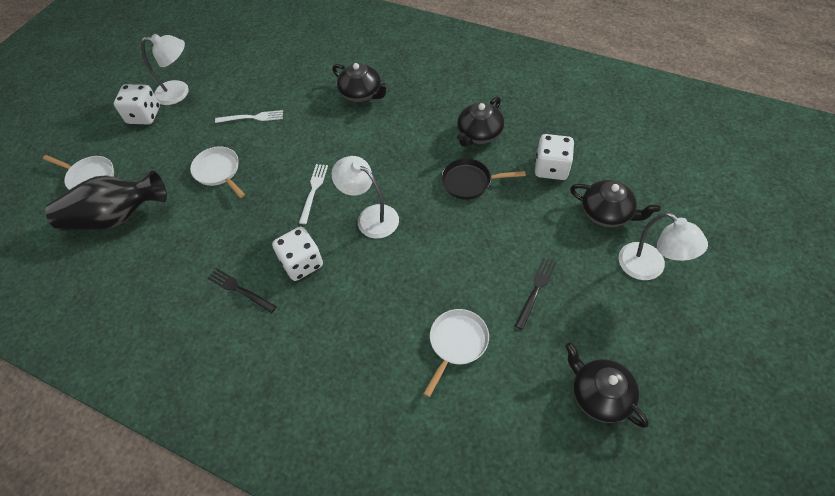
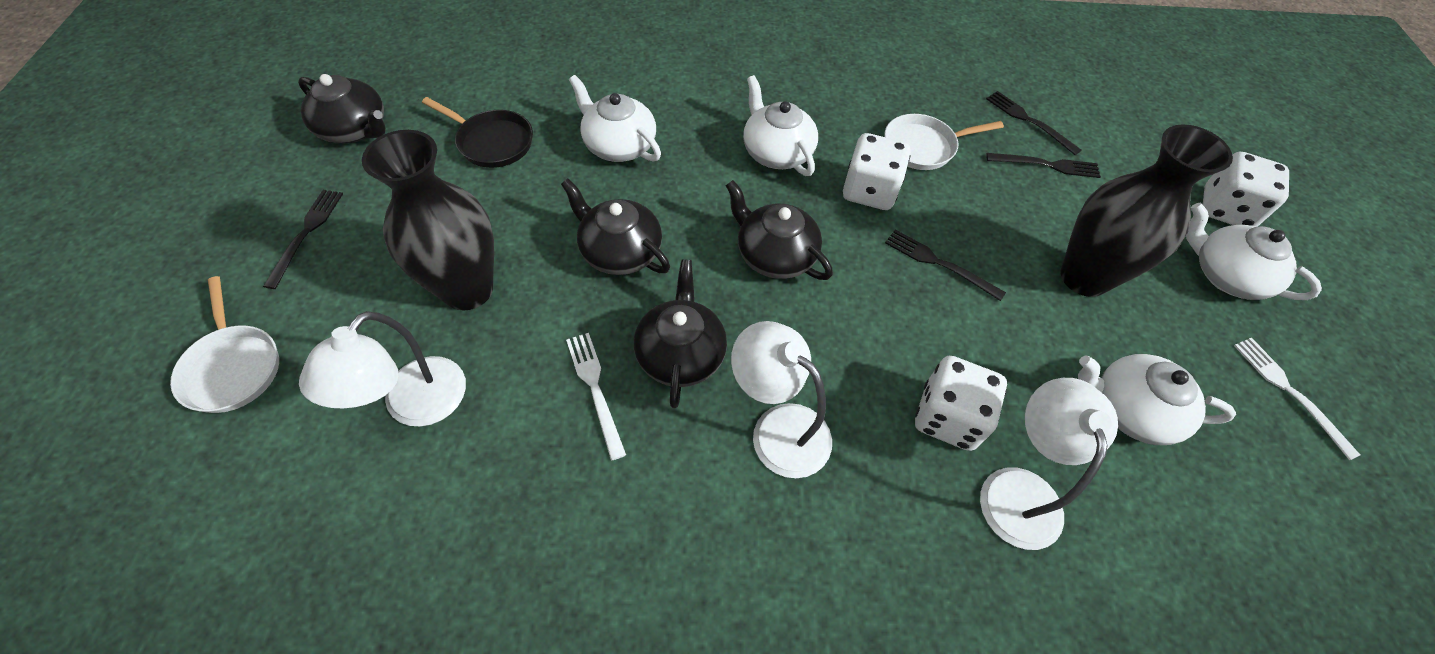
black fork: 2 -> 4
black vase: 1 -> 2
white pan: 3 -> 2
white teapot: 0 -> 4

